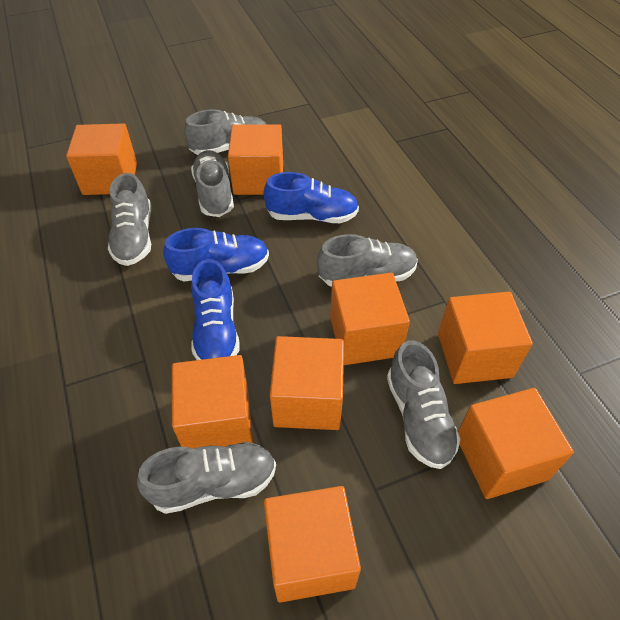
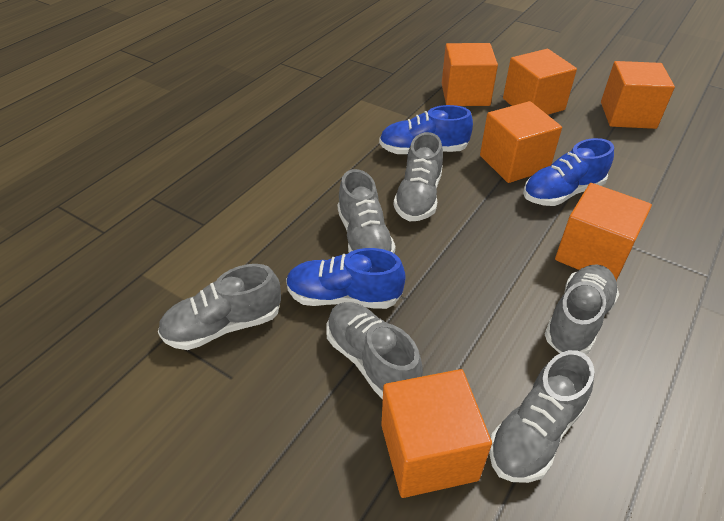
orange cube: 8 -> 6

